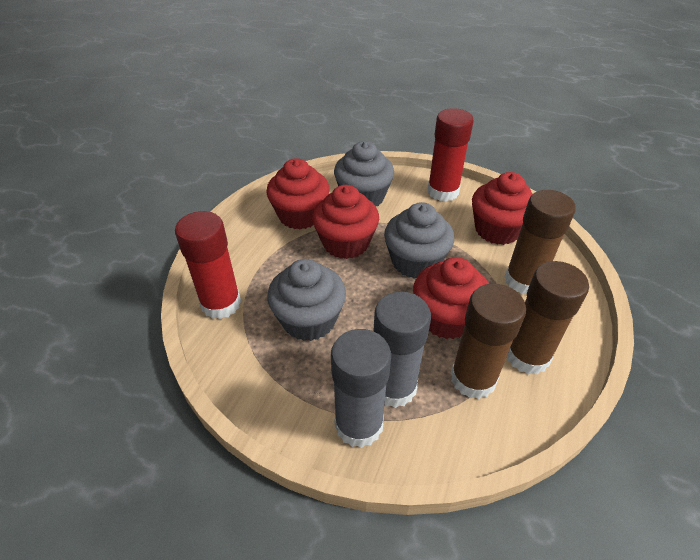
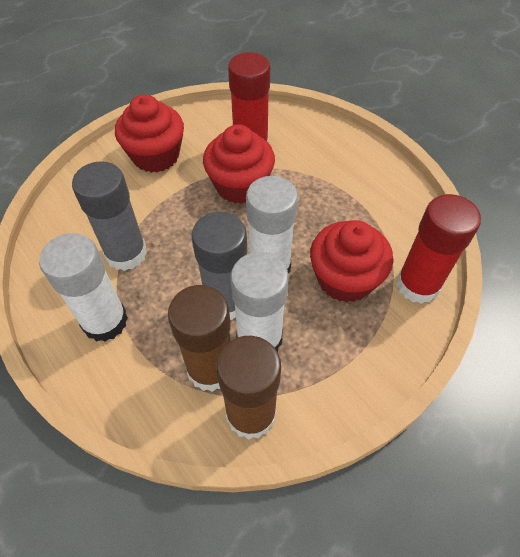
brown glue stick: 3 -> 2
grey cupcake: 3 -> 0
red cupcake: 4 -> 3
white glue stick: 0 -> 3

